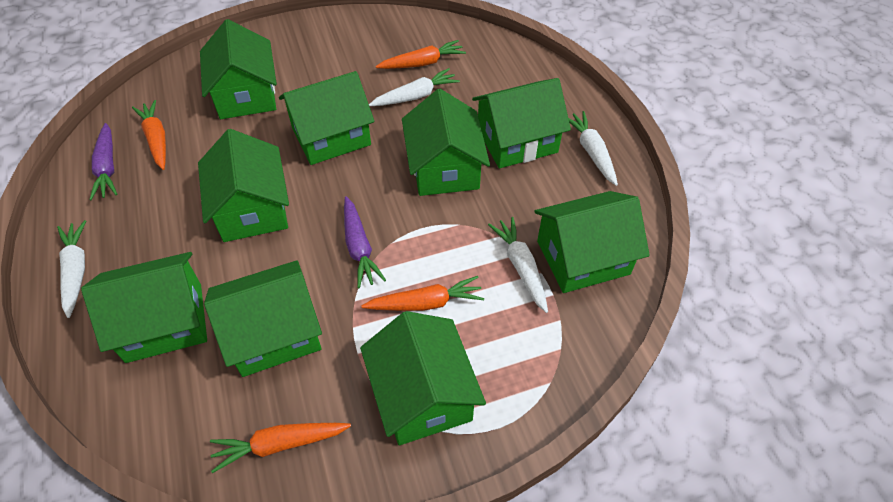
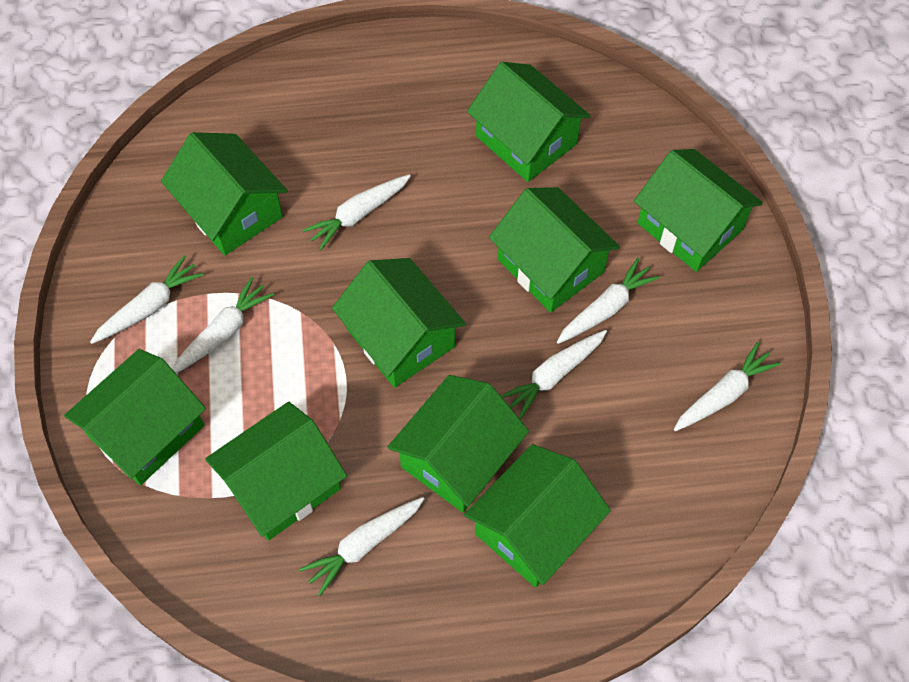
orange carrot: 4 -> 0
purple carrot: 2 -> 0
white carrot: 4 -> 7

